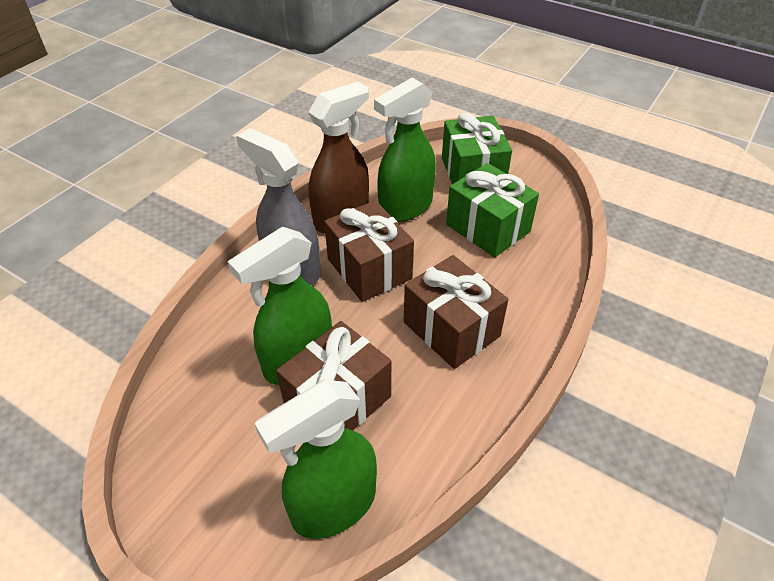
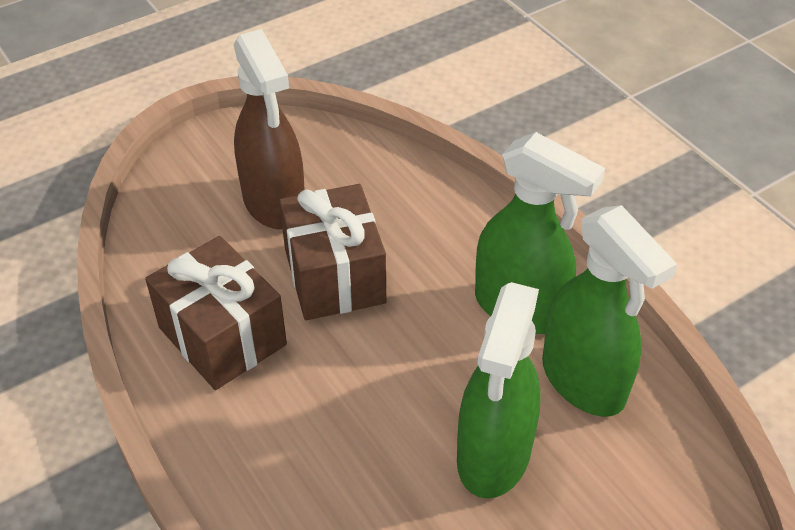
brown gift: 3 -> 2
green gift: 2 -> 0
grey spray bottle: 1 -> 0

